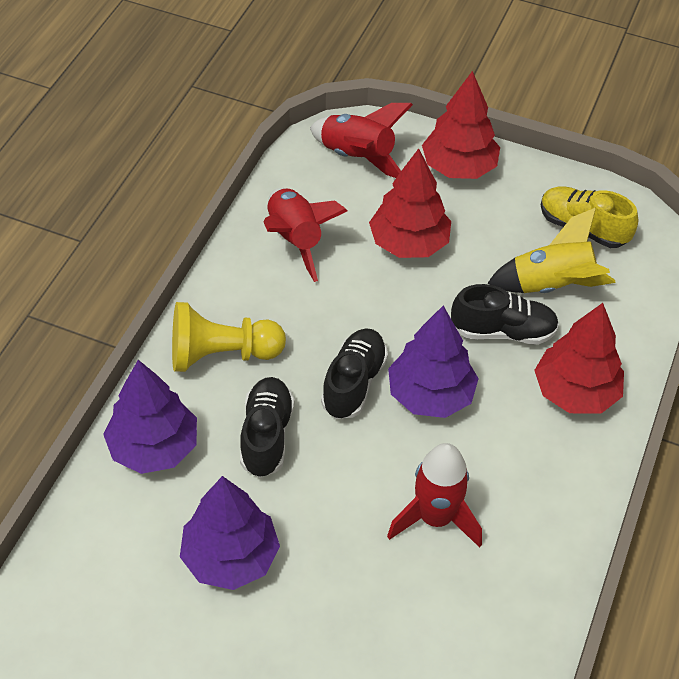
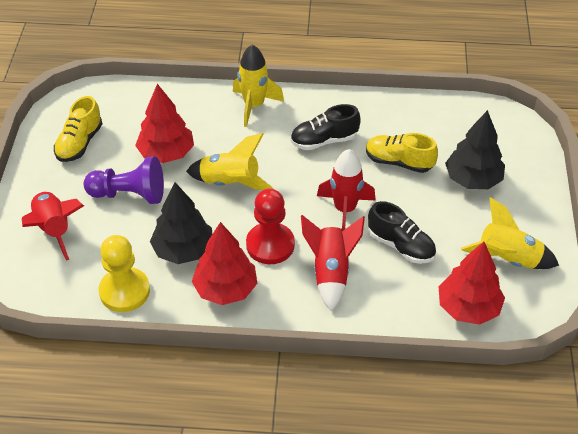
black shoe: 3 -> 2
black tree: 0 -> 2
purple pawn: 0 -> 1
purple tree: 3 -> 0
red pawn: 0 -> 1
yellow rocket: 1 -> 3
yellow shoe: 1 -> 2

